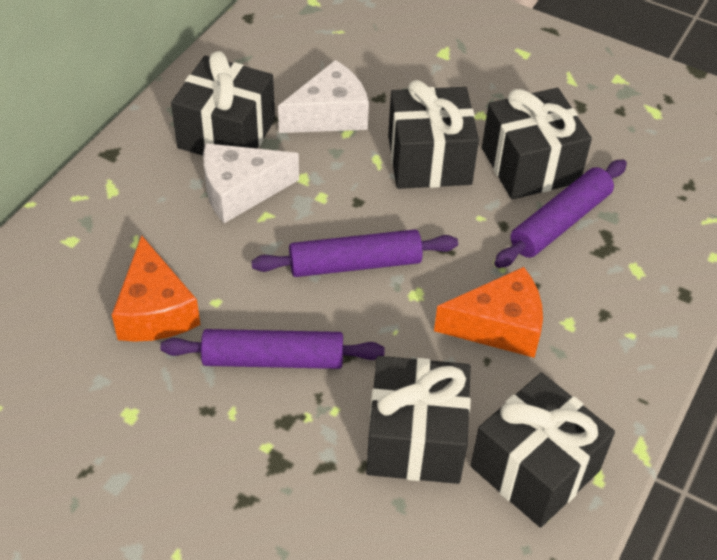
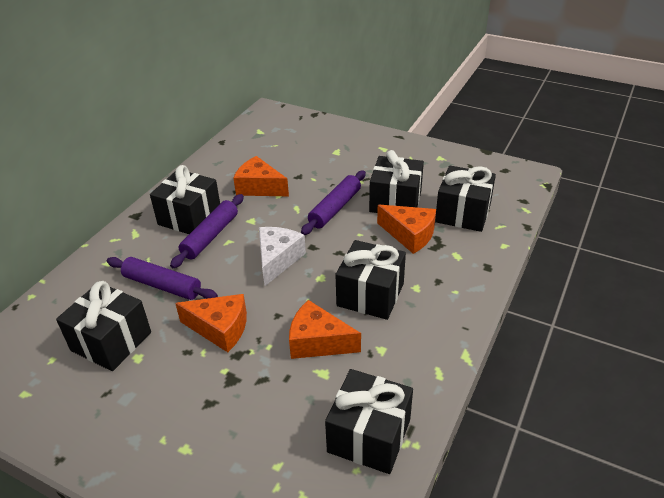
black gift: 5 -> 6
orange cheese: 2 -> 4
white cheese: 2 -> 1

